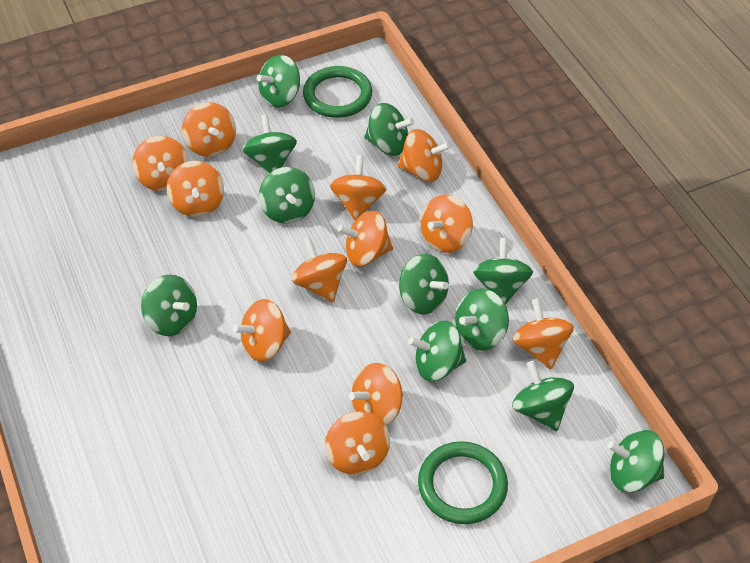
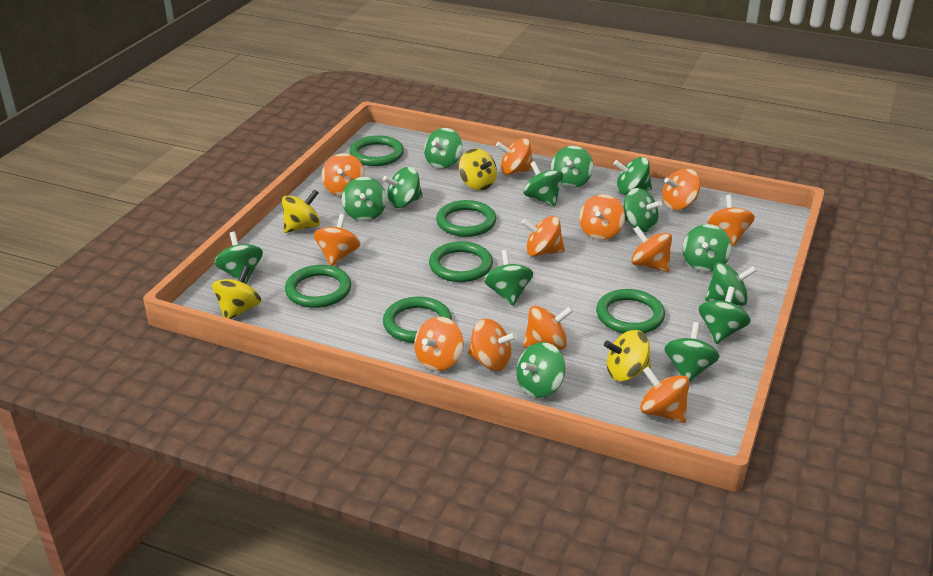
green ring: 2 -> 6
green spinning top: 11 -> 14
yellow spinning top: 0 -> 4

